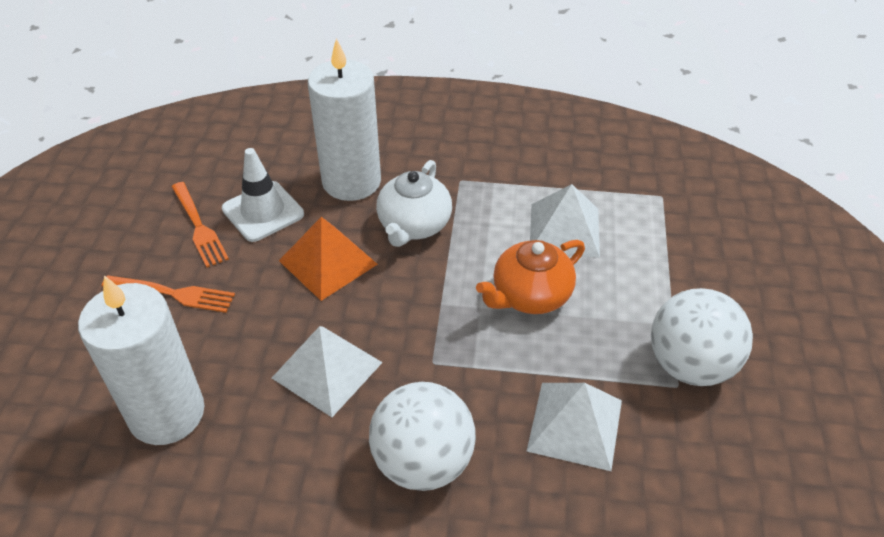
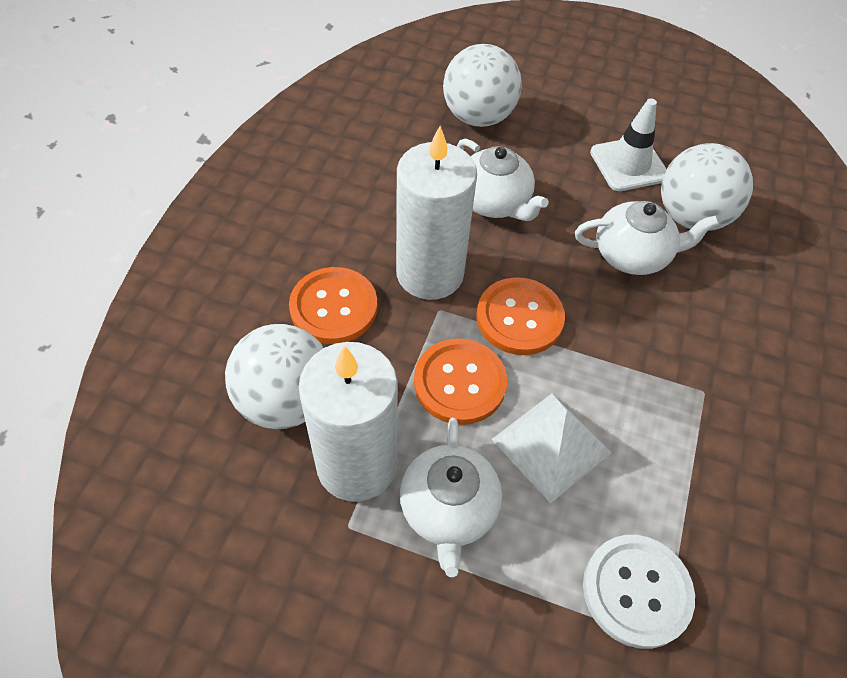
orange button: 0 -> 3
orange fork: 2 -> 0
orange pyramid: 1 -> 0
orange teapot: 1 -> 0
white ball: 2 -> 3
white button: 0 -> 1
white pyramid: 3 -> 1
white teapot: 1 -> 3

